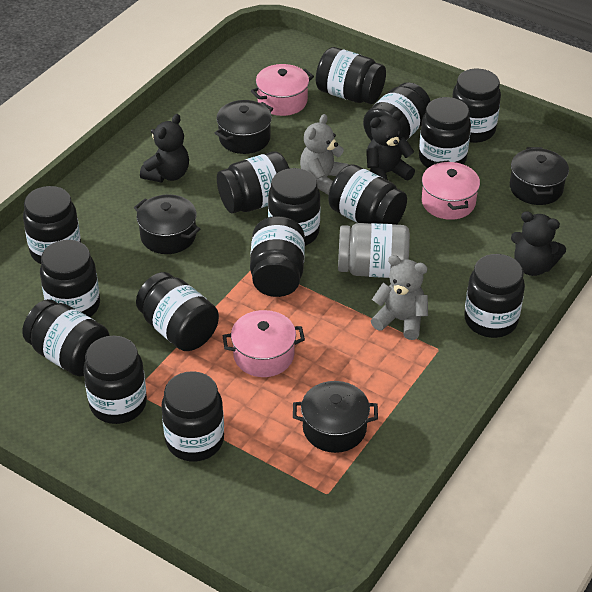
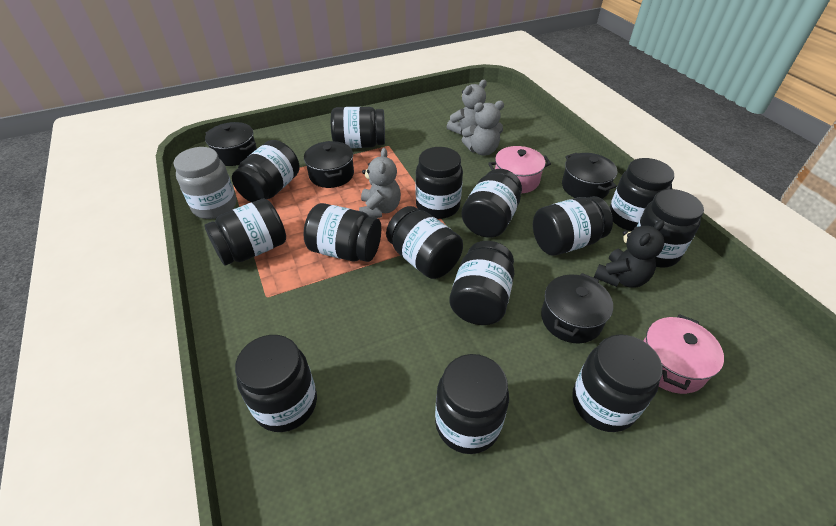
black jar: 15 -> 14
black teddy bear: 3 -> 1
grey teddy bear: 2 -> 3
pink pot: 3 -> 2

